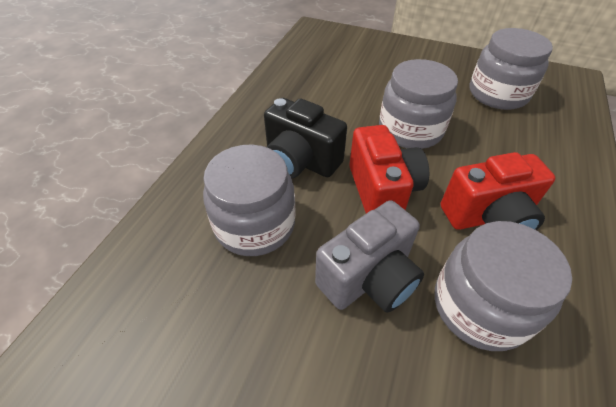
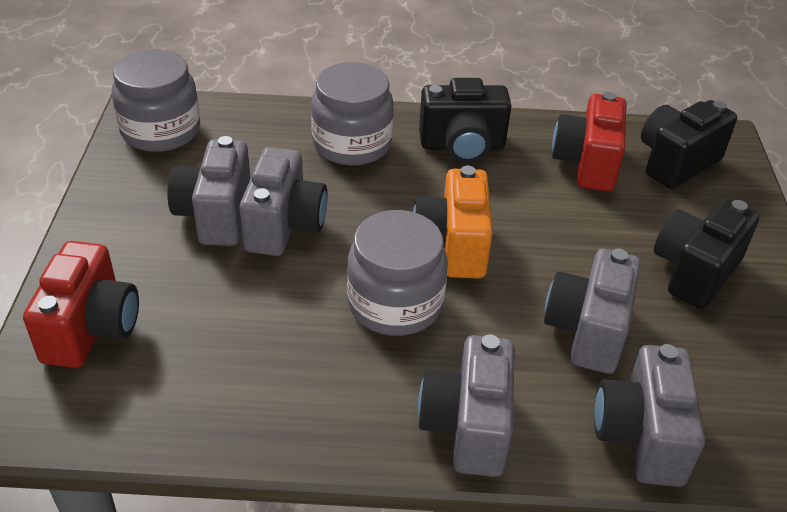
black camera: 1 -> 3
grey camera: 1 -> 5
grey jar: 4 -> 3
orange camera: 0 -> 1

